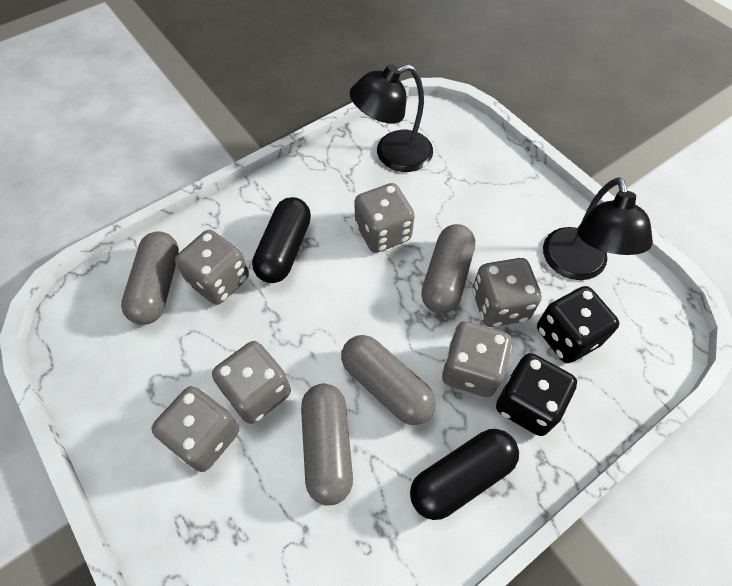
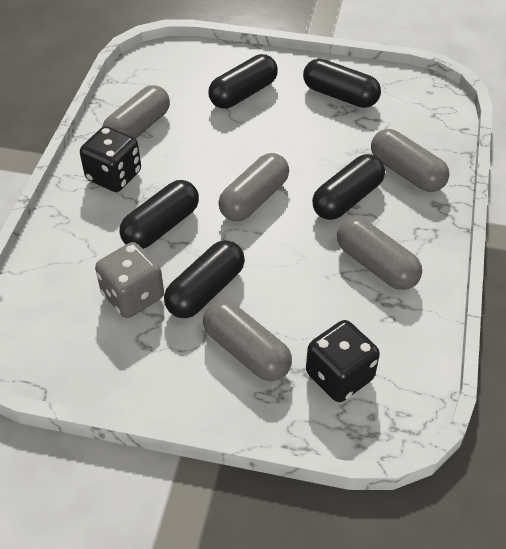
black capsule: 2 -> 5
black lamp: 2 -> 0
grey capsule: 4 -> 5
grey dice: 6 -> 1

